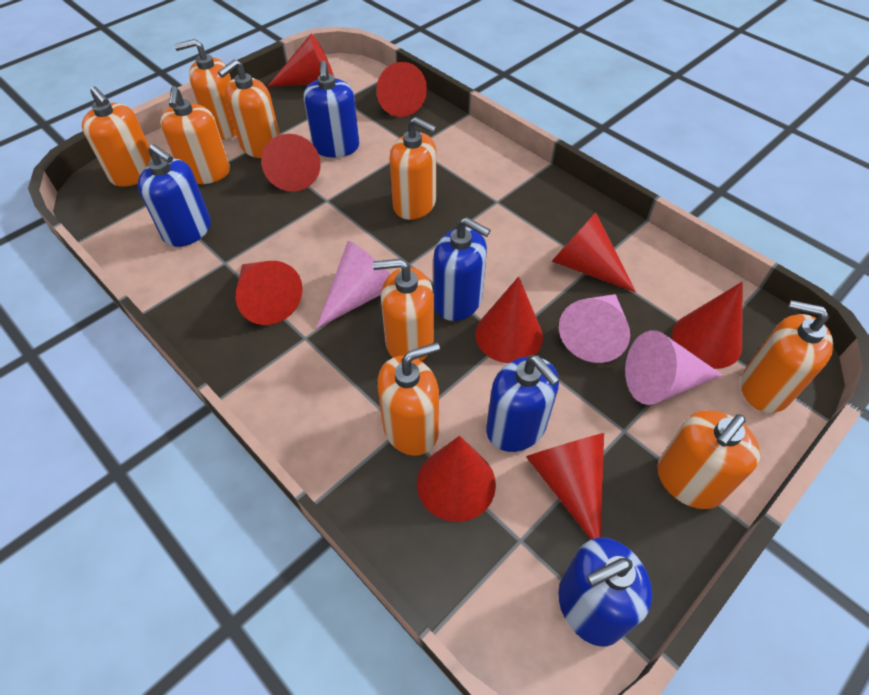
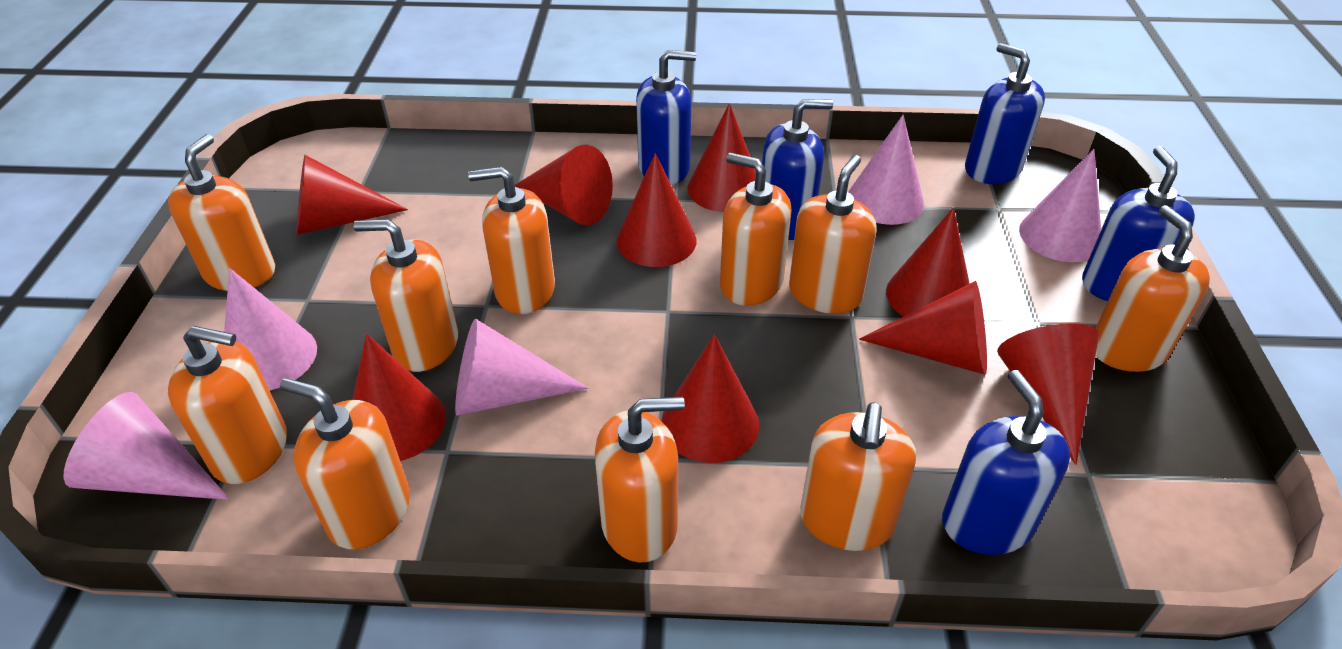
orange soap dispenser: 9 -> 10
pink cone: 3 -> 5

